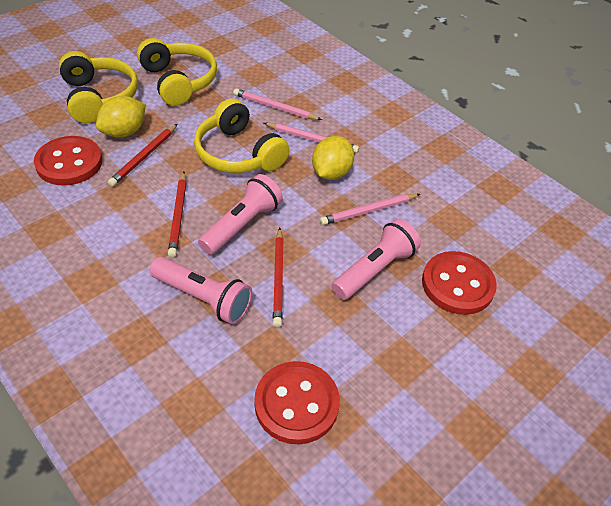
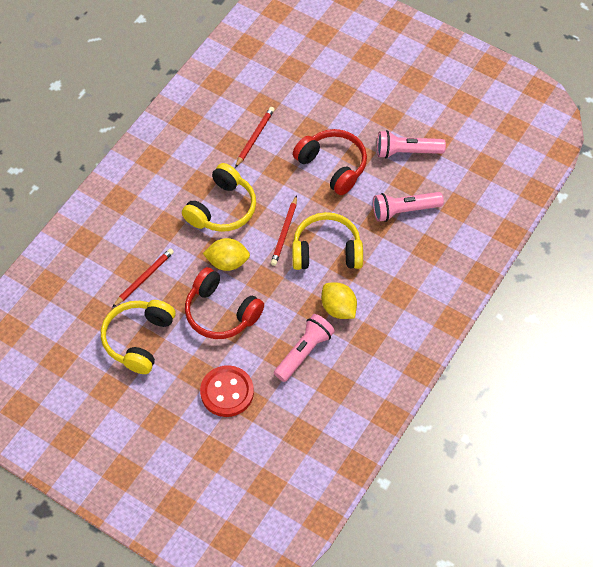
pink pencil: 3 -> 0
red button: 3 -> 1
red headphones: 0 -> 2

